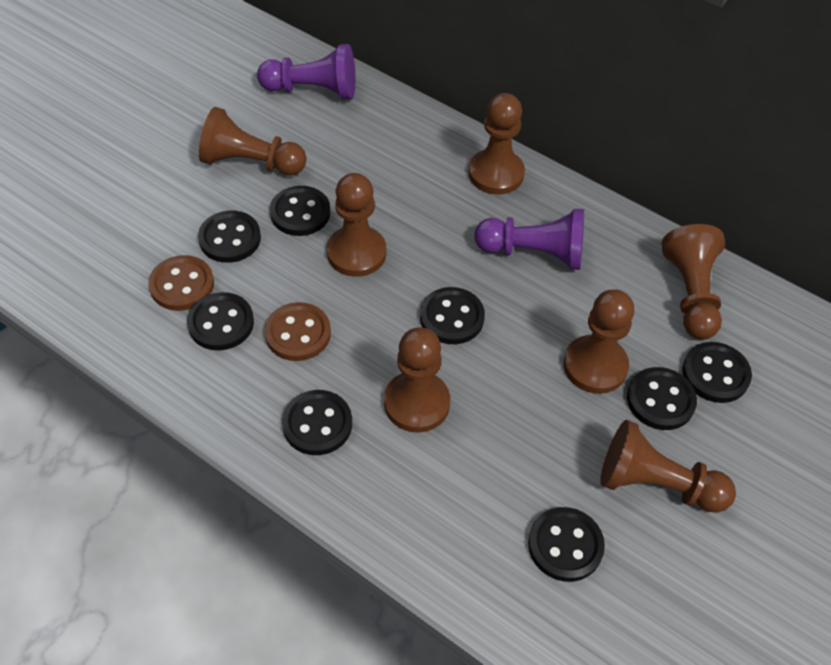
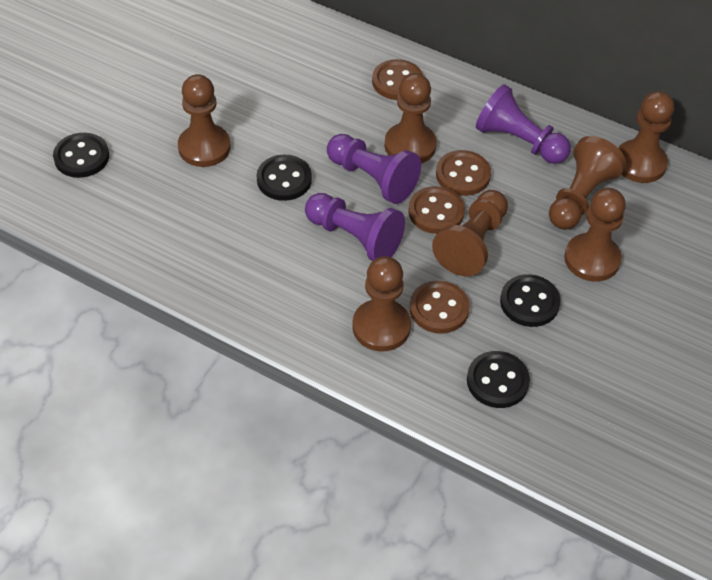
black button: 8 -> 4
brown button: 2 -> 4
purple pawn: 2 -> 3

